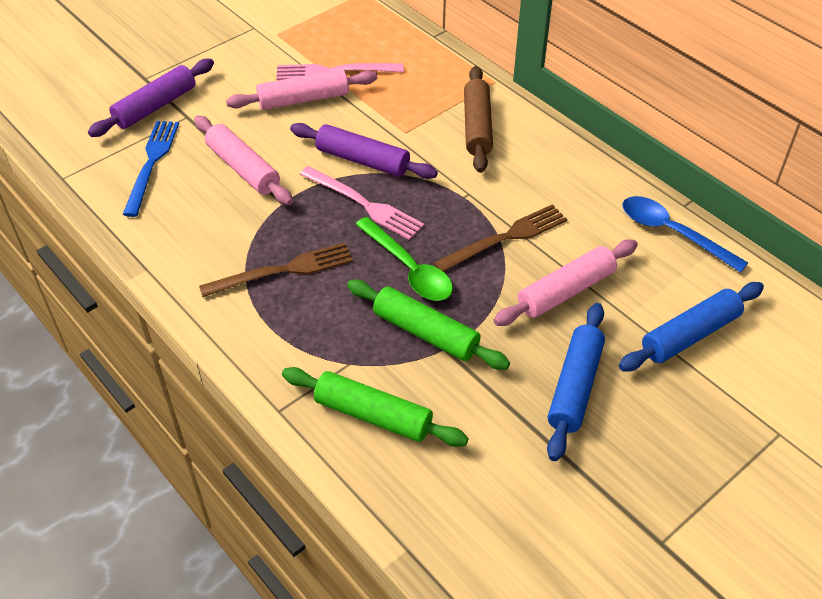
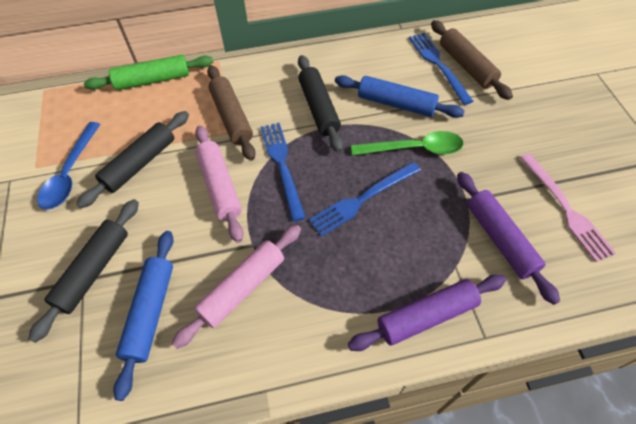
black rolling pin: 0 -> 3
blue fork: 1 -> 3
brown fork: 2 -> 0
brown rolling pin: 1 -> 2
green rolling pin: 2 -> 1
pink fork: 2 -> 1
pink rolling pin: 3 -> 2

